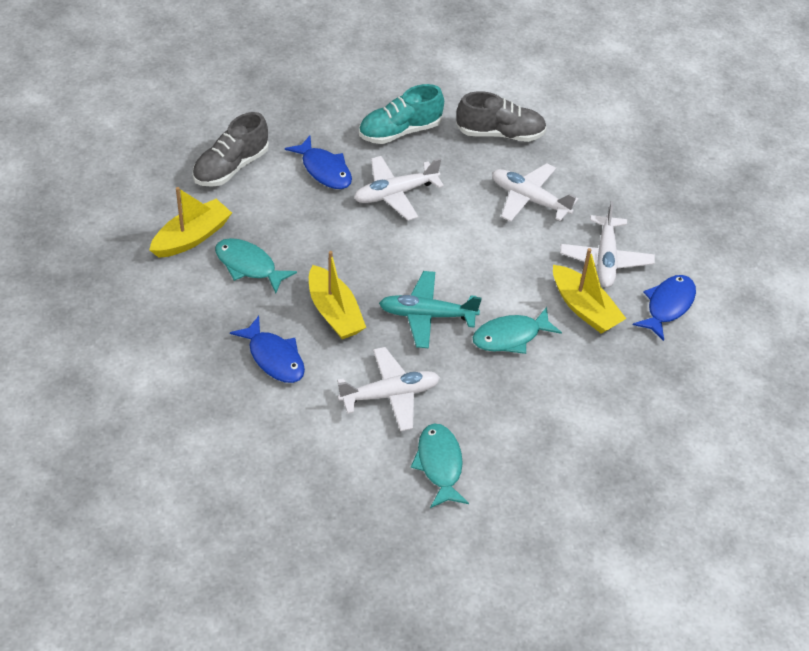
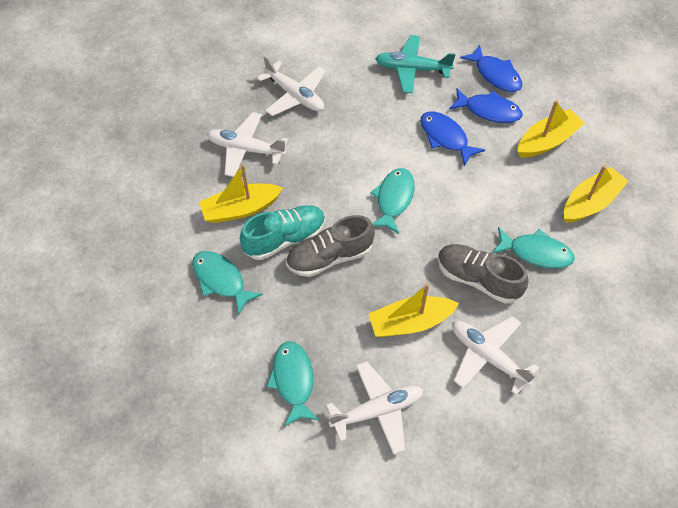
turquoise fish: 3 -> 4
yellow boat: 3 -> 4

